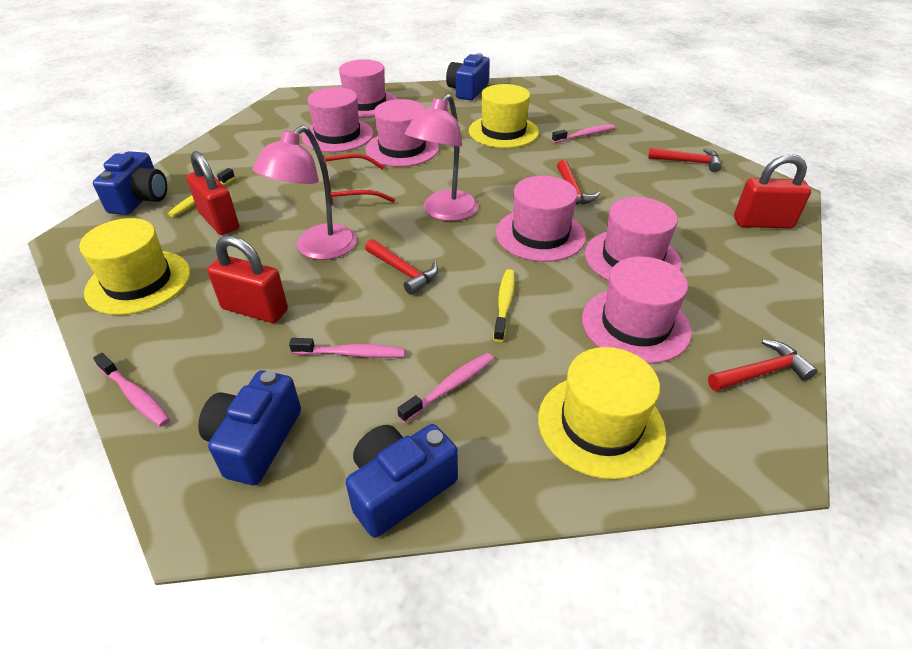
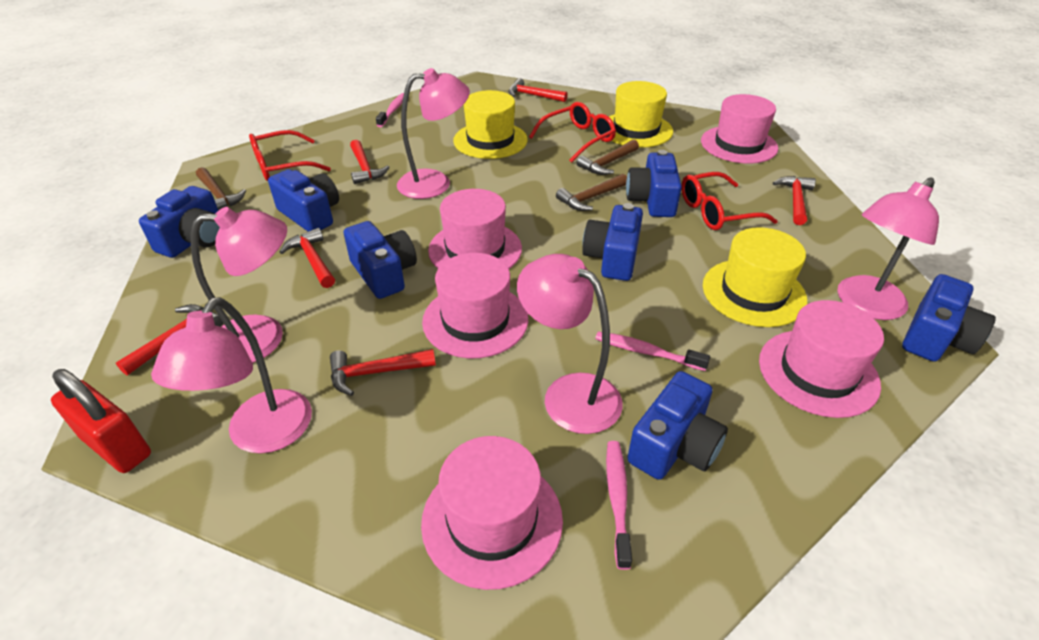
blue camera: 4 -> 7
brown hammer: 0 -> 3
pink hat: 6 -> 5
pink lamp: 2 -> 5
pink toothbrush: 4 -> 3
red glasses: 1 -> 3
red hammer: 4 -> 6
red padlock: 3 -> 1
yellow toothbrush: 2 -> 0

